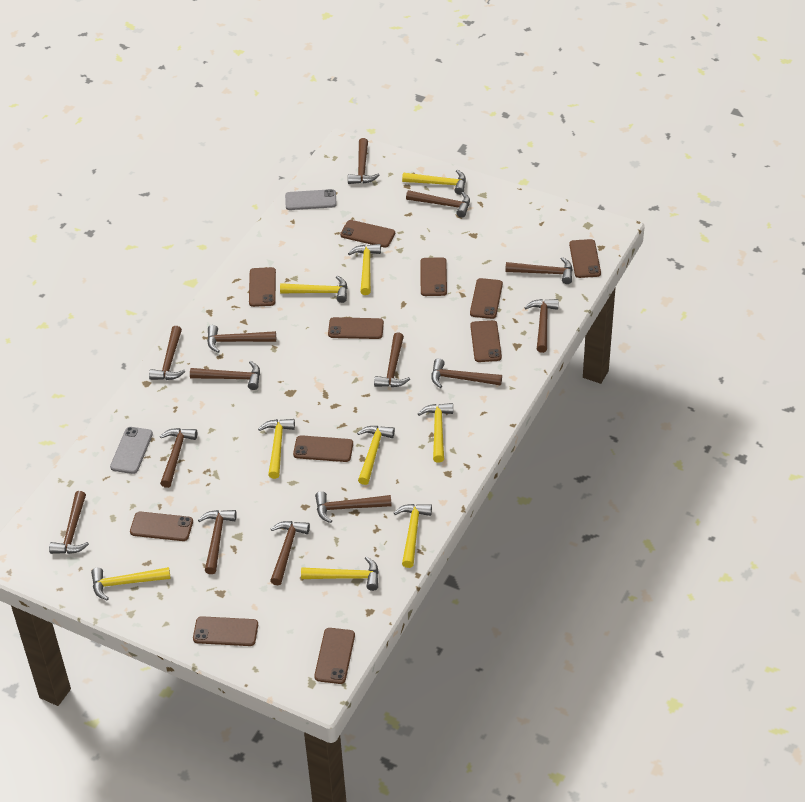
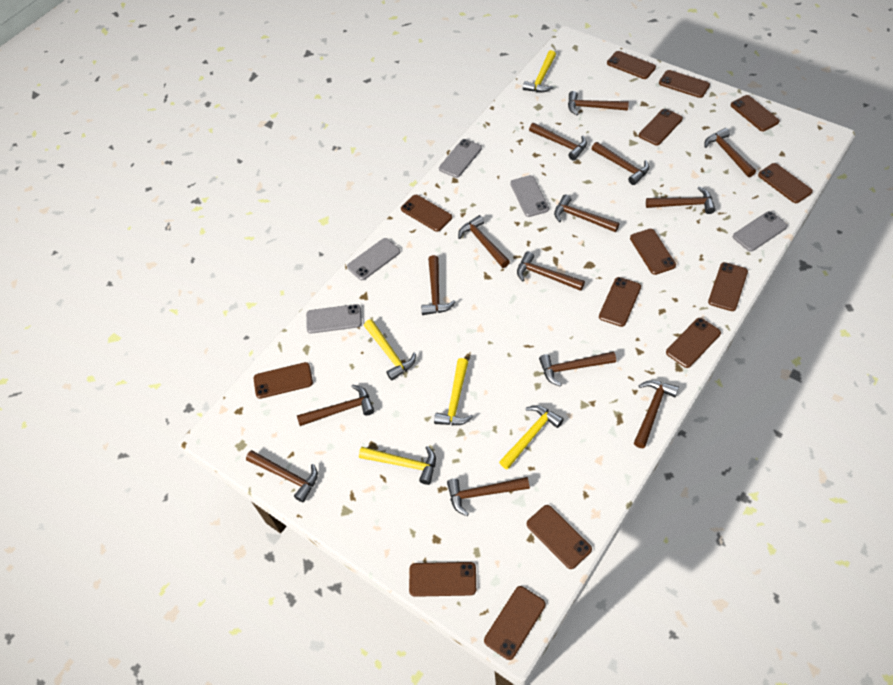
brown phone: 11 -> 14
grey phone: 2 -> 5
yellow hammer: 9 -> 5

